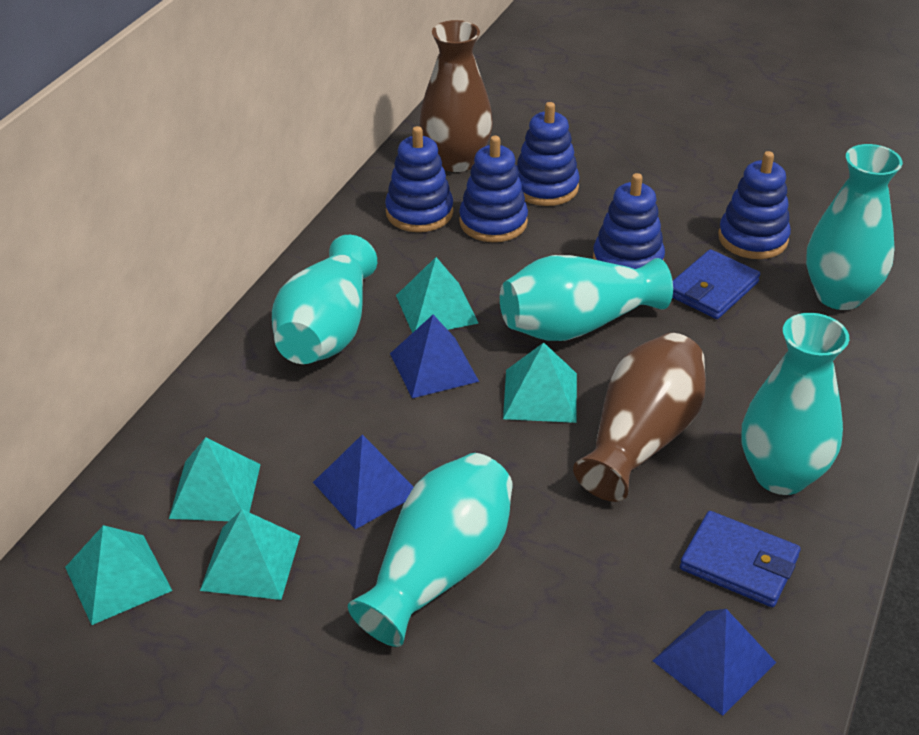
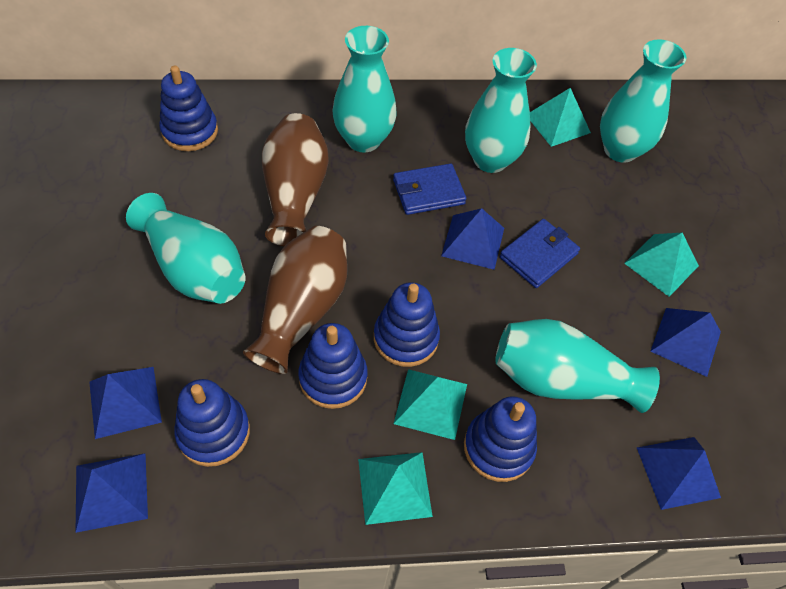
blue pyramid: 3 -> 5
turquoise pyramid: 5 -> 4

